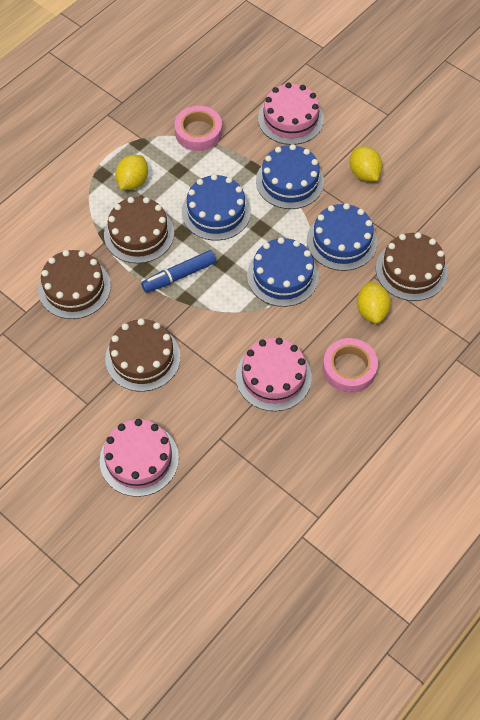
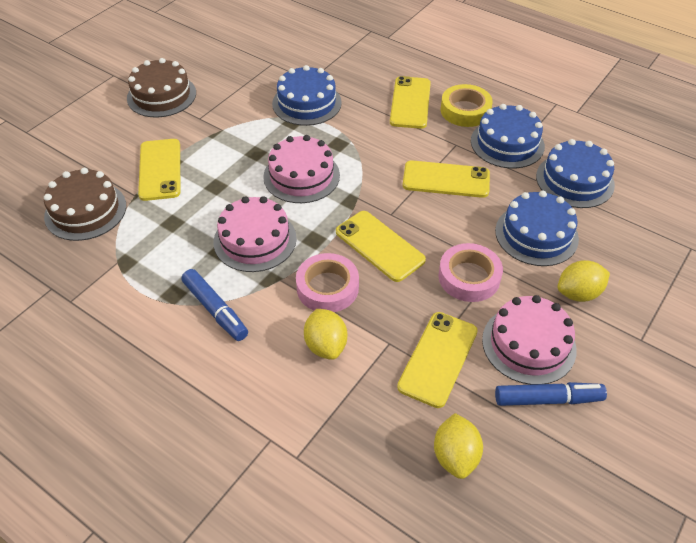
blue marker: 1 -> 2
brown cake: 4 -> 2
yellow phone: 0 -> 5
yellow tape: 0 -> 1

